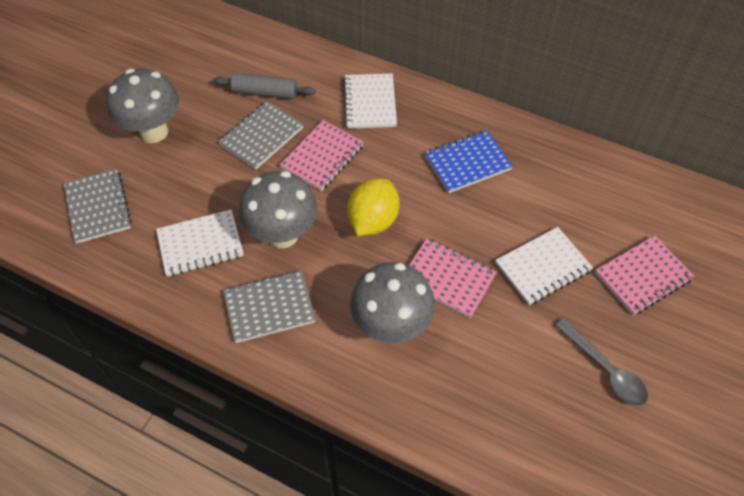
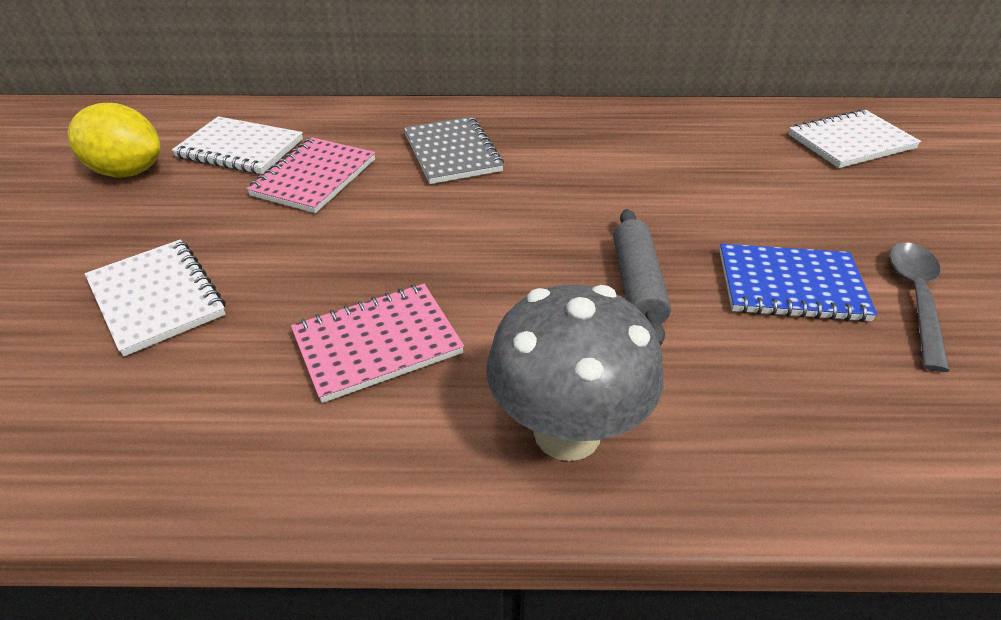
grey mushroom: 3 -> 1
grey notebook: 3 -> 1
pink notebook: 3 -> 2

